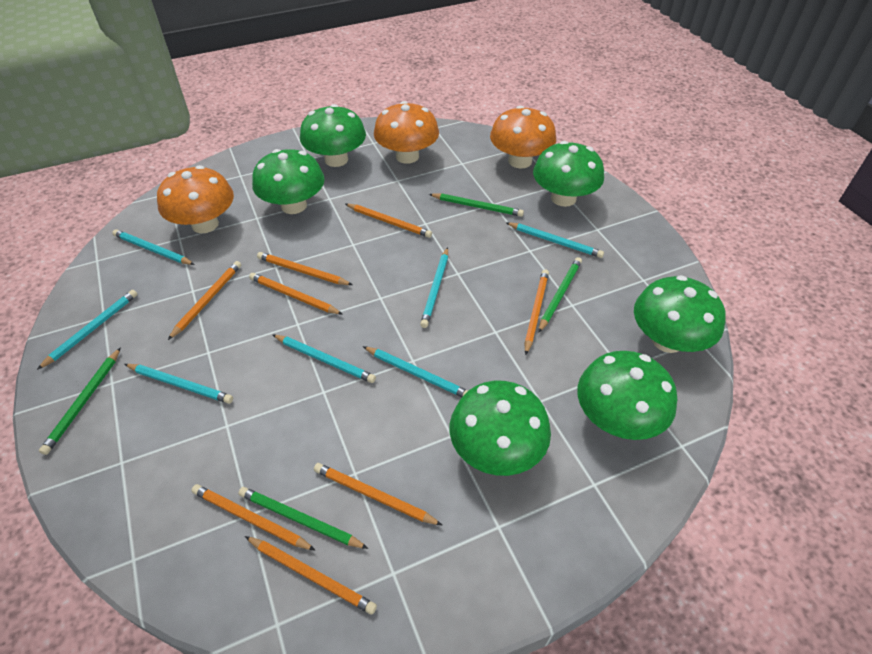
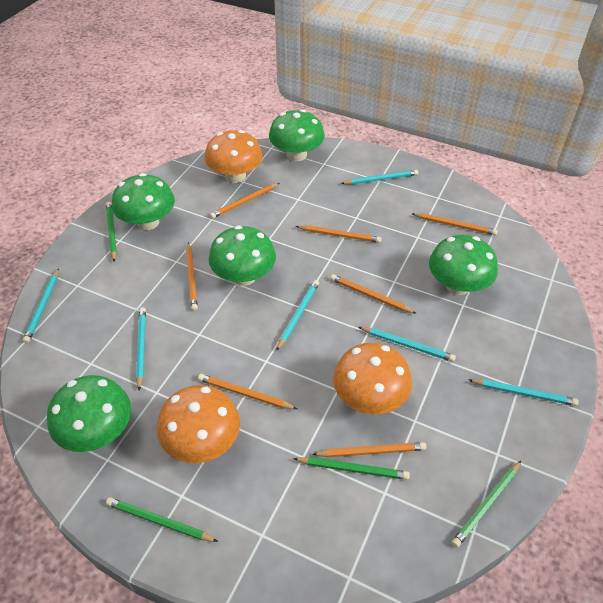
green mushroom: 6 -> 5
orange pencil: 8 -> 7
turquoise pencil: 7 -> 6

